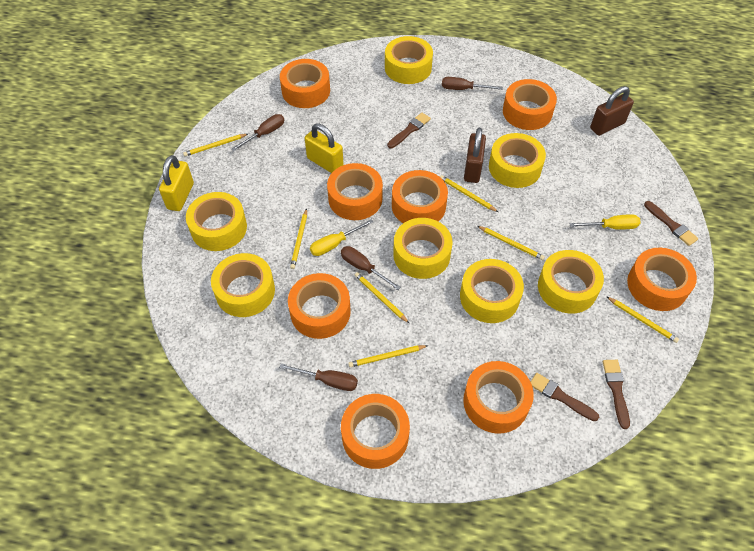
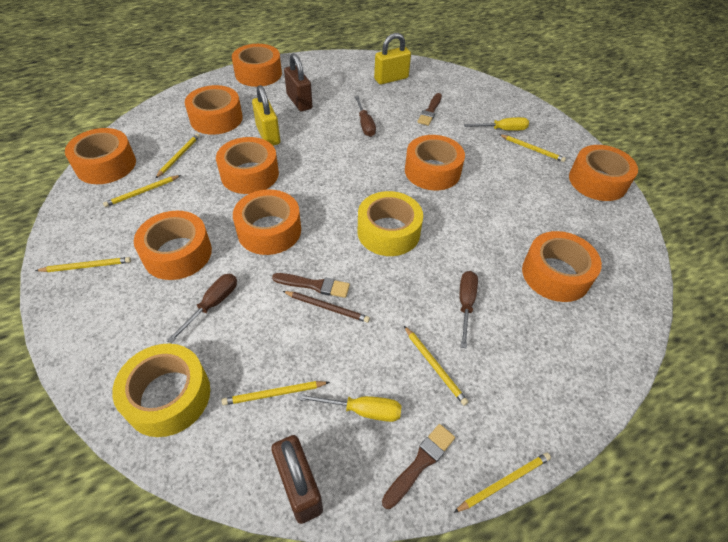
brown brush: 4 -> 3
brown pencil: 0 -> 1
brown screwdriver: 4 -> 3
orange tape: 8 -> 9
yellow tape: 7 -> 2

